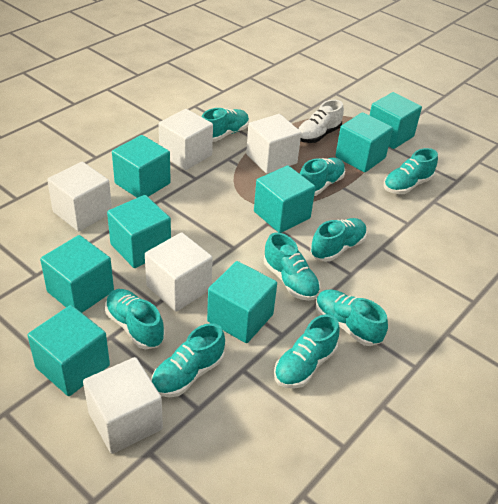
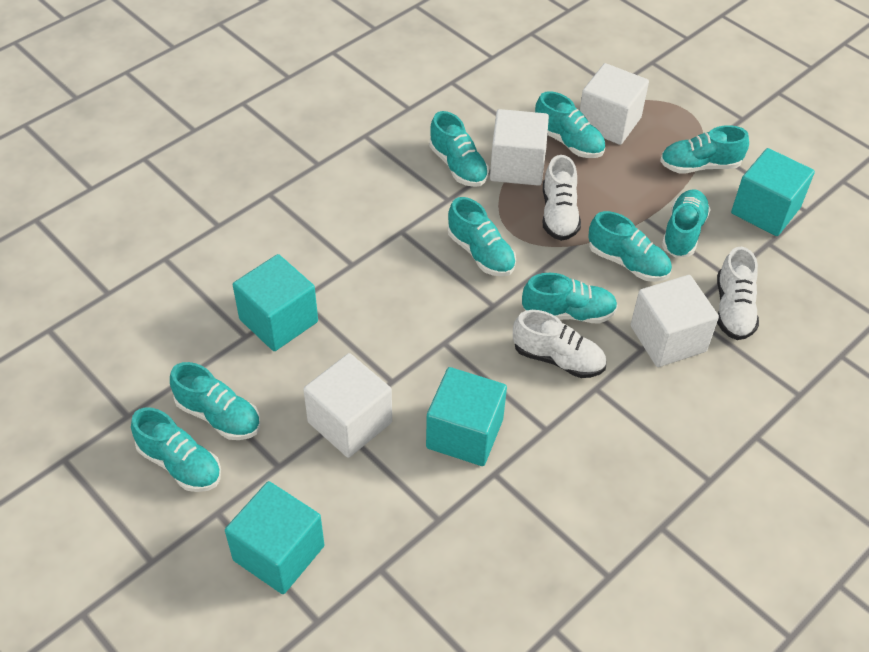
turquoise cube: 8 -> 4
white cube: 5 -> 4
white shoe: 1 -> 3

